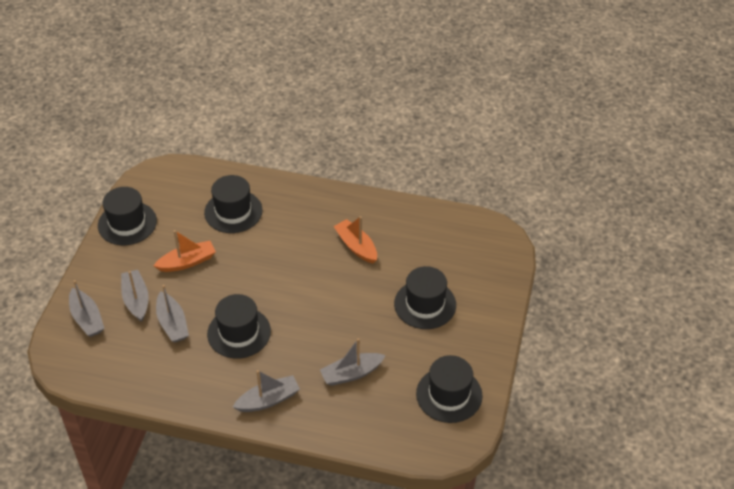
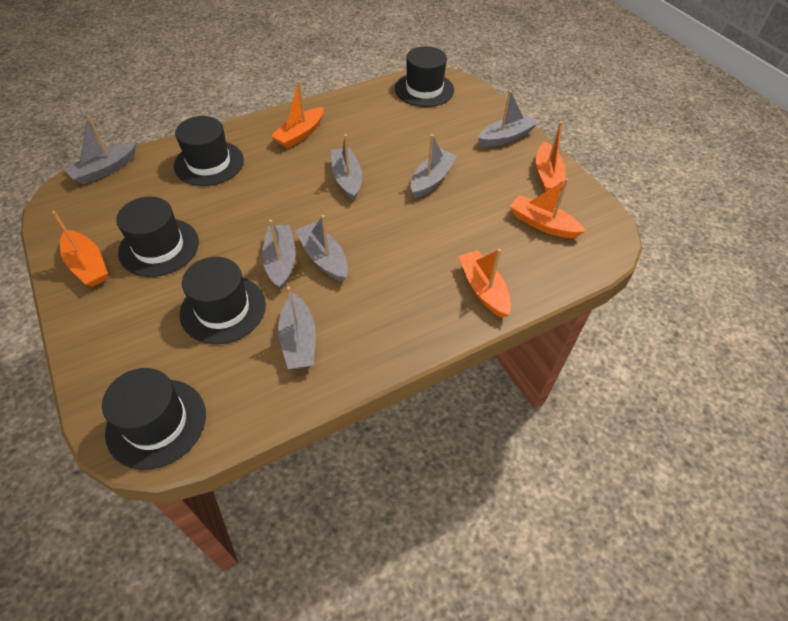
grey boat: 5 -> 7
orange boat: 2 -> 5

